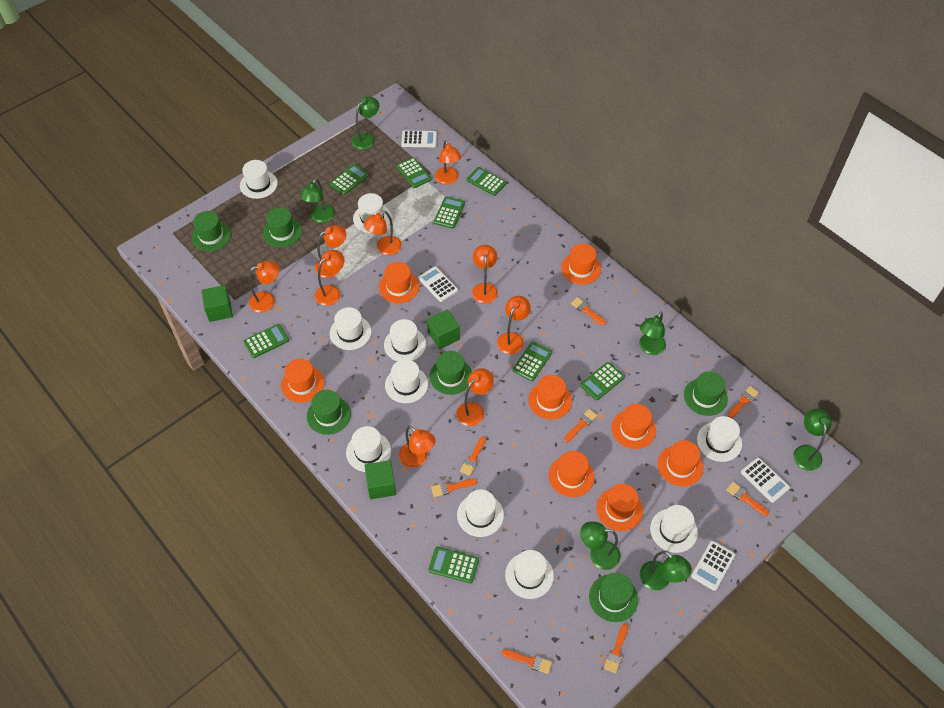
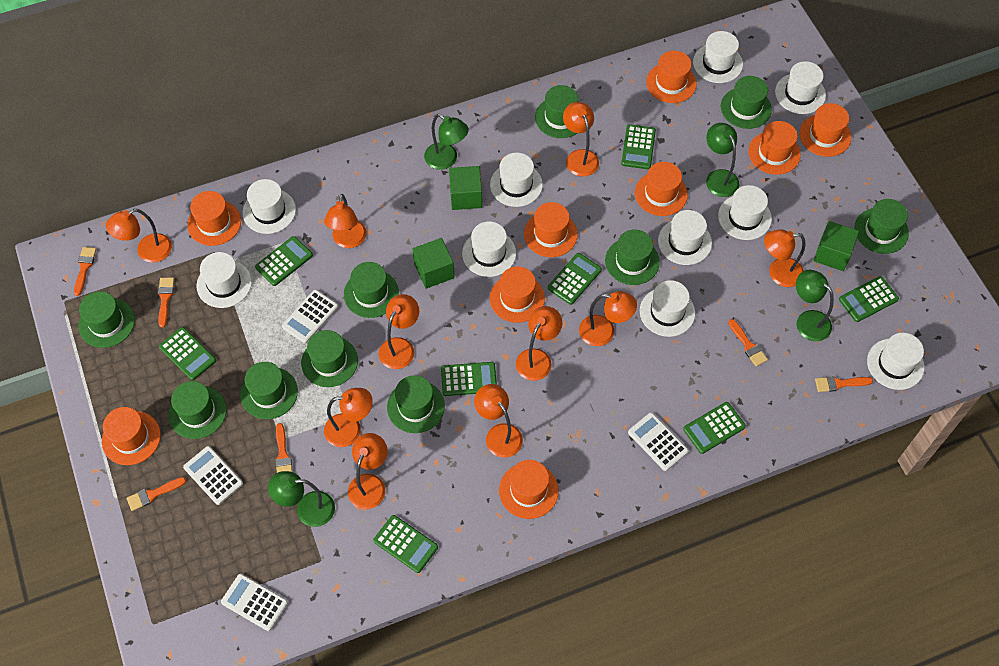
green hat: 6 -> 10
green lamp: 6 -> 4
orange brush: 8 -> 6
orange hat: 8 -> 9
orange lamp: 9 -> 10

